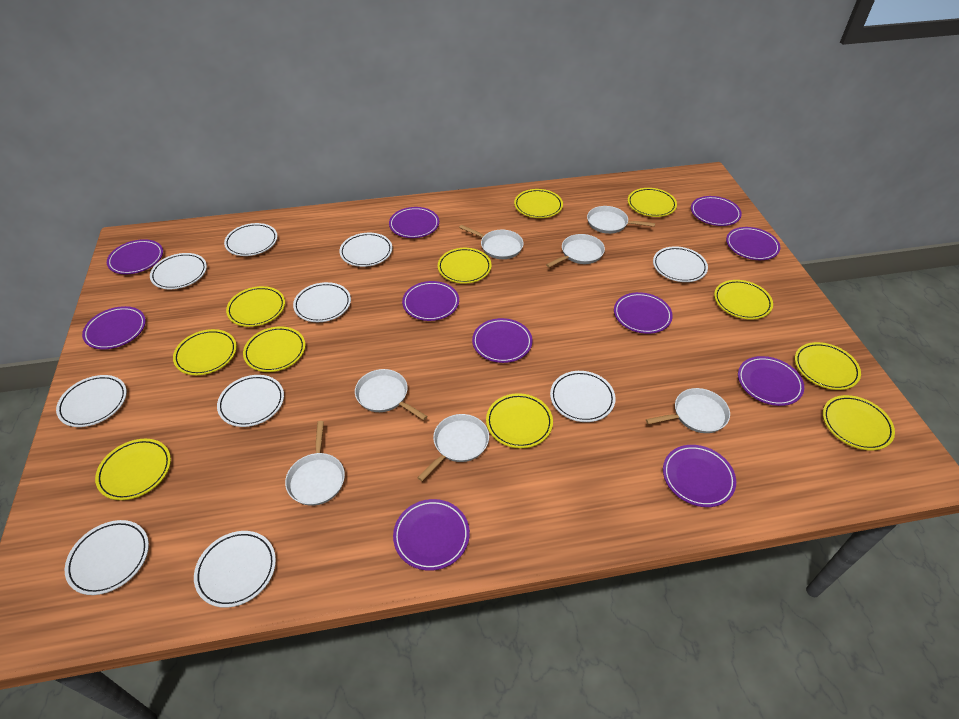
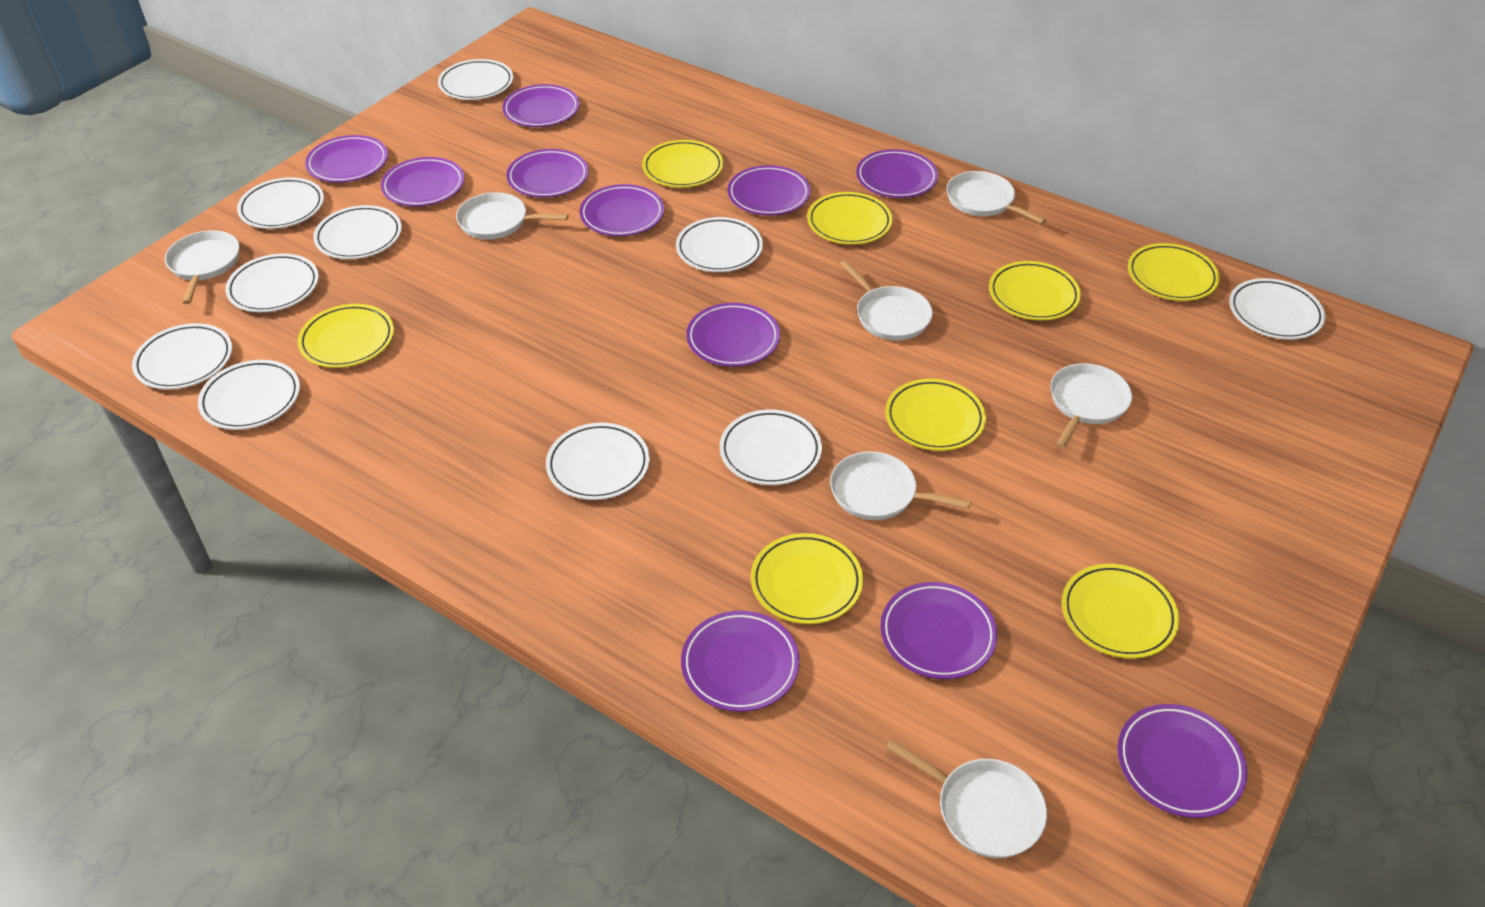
yellow plate: 11 -> 8

